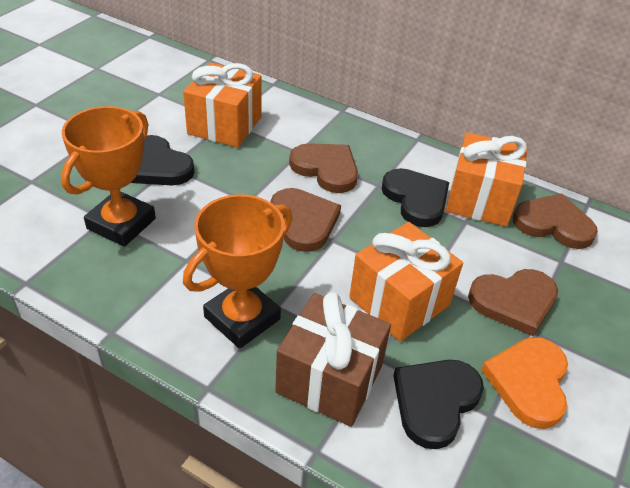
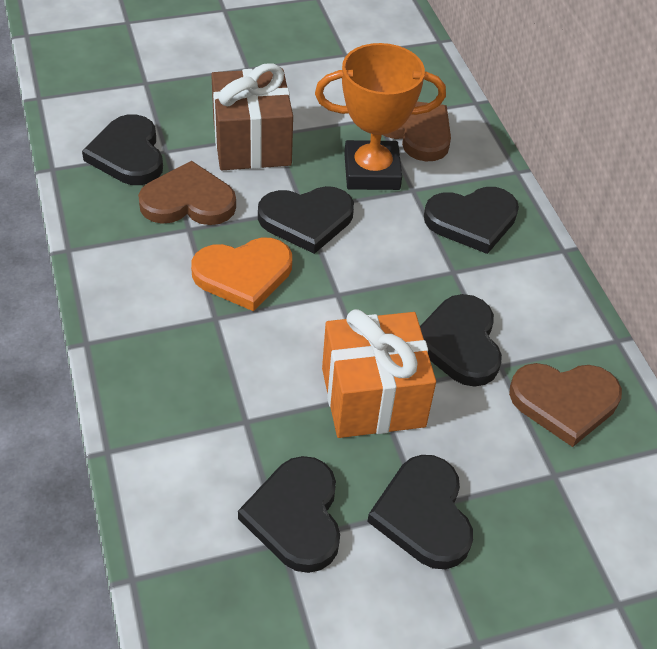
black heart: 3 -> 6
brown heart: 4 -> 3
orange gift: 3 -> 1
orange trophy: 2 -> 1

